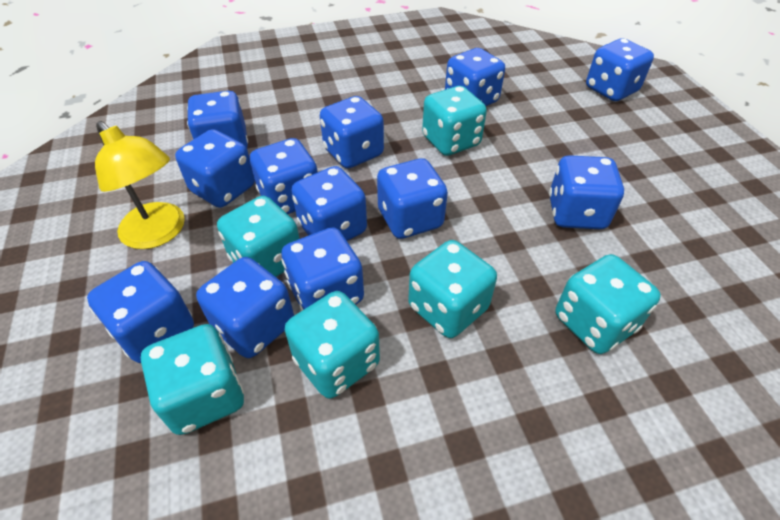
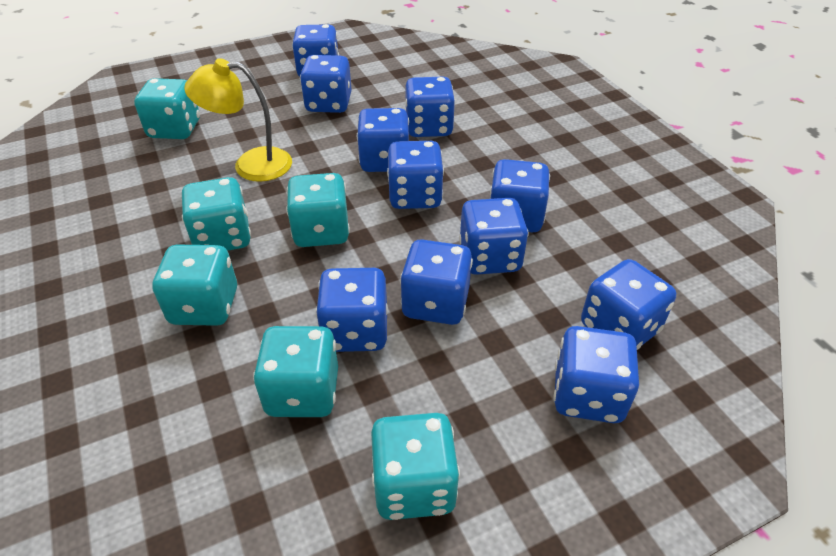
blue dice: 12 -> 11

